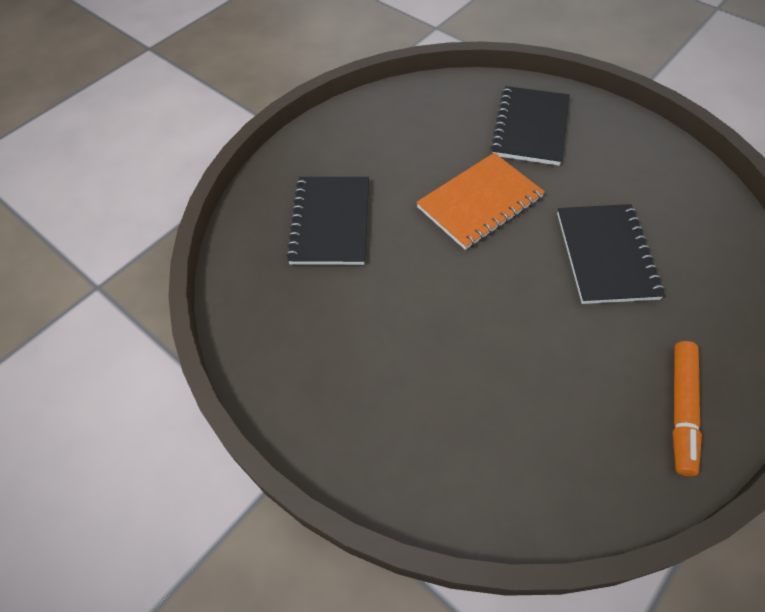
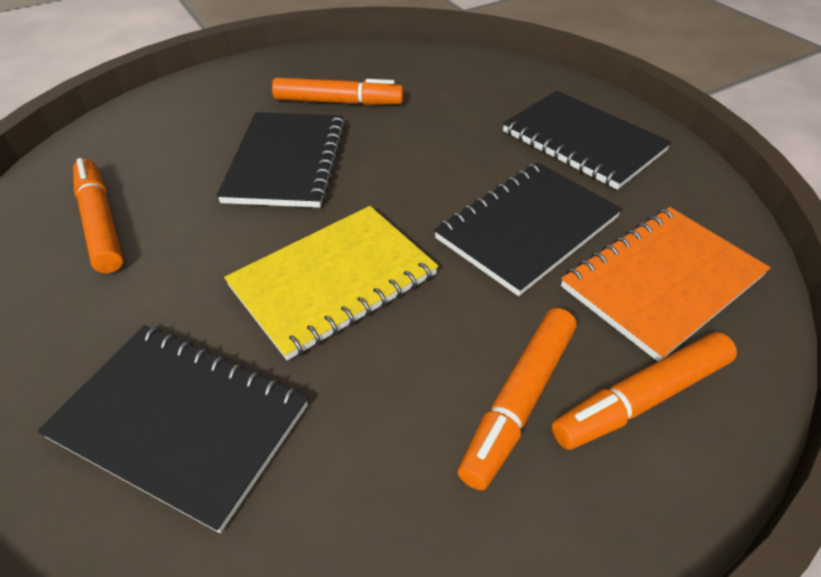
black notebook: 3 -> 4
orange marker: 1 -> 4
yellow notebook: 0 -> 1

